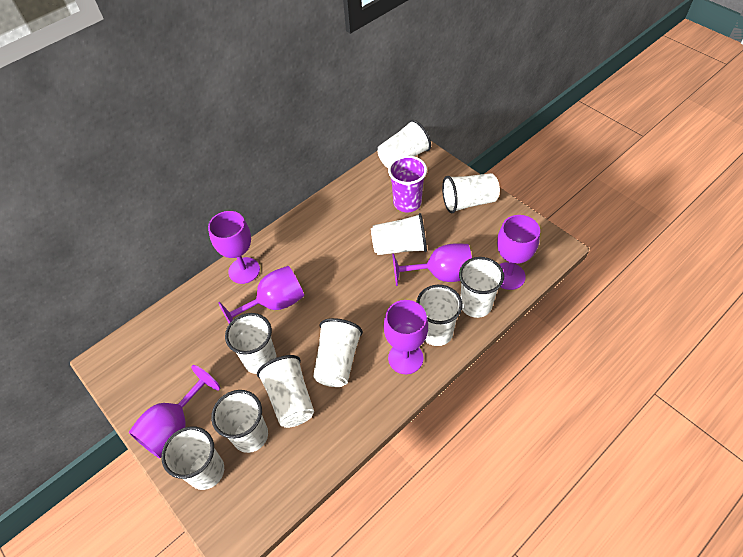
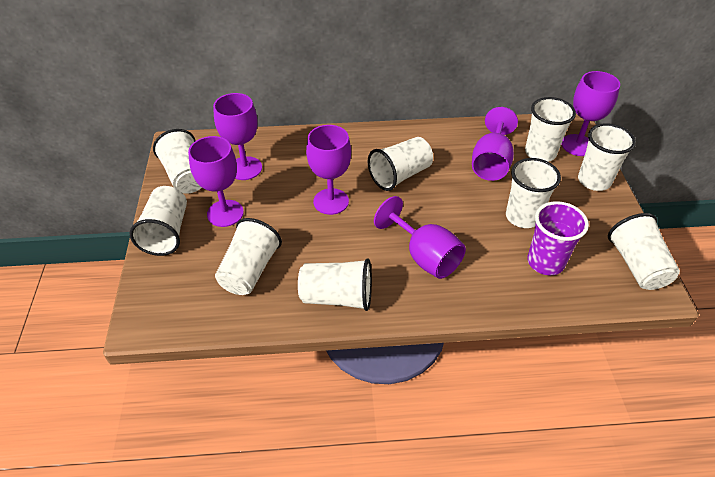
white cup: 10 -> 9

